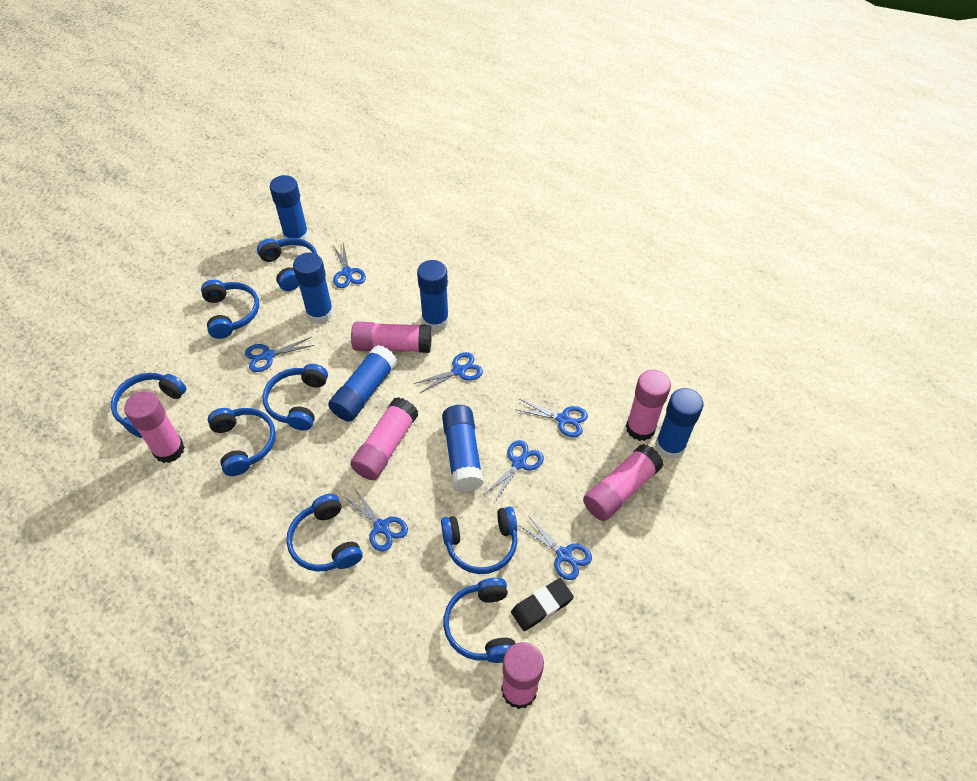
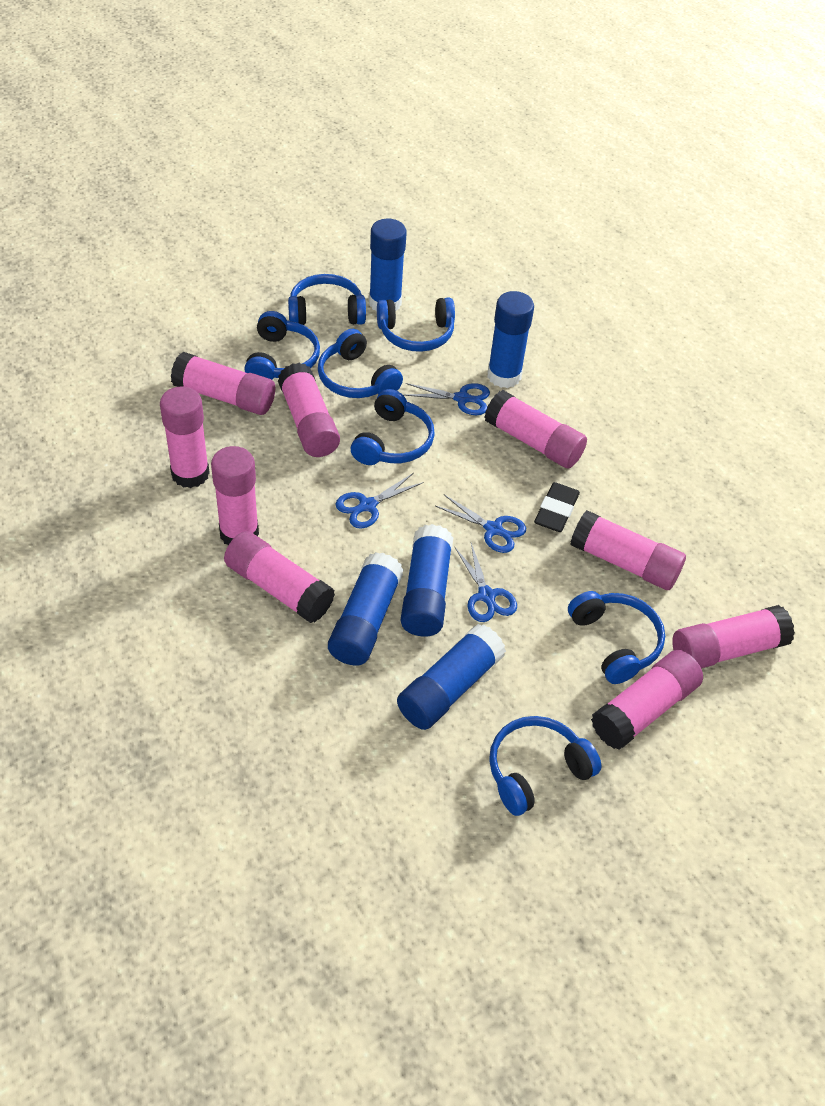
blue glue stick: 6 -> 5
blue headphones: 8 -> 7
blue scissors: 7 -> 4
pink glue stick: 6 -> 9

